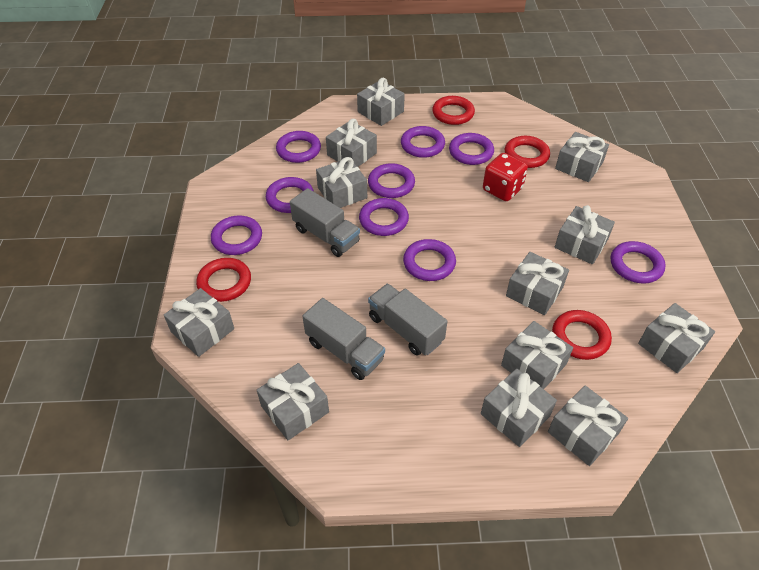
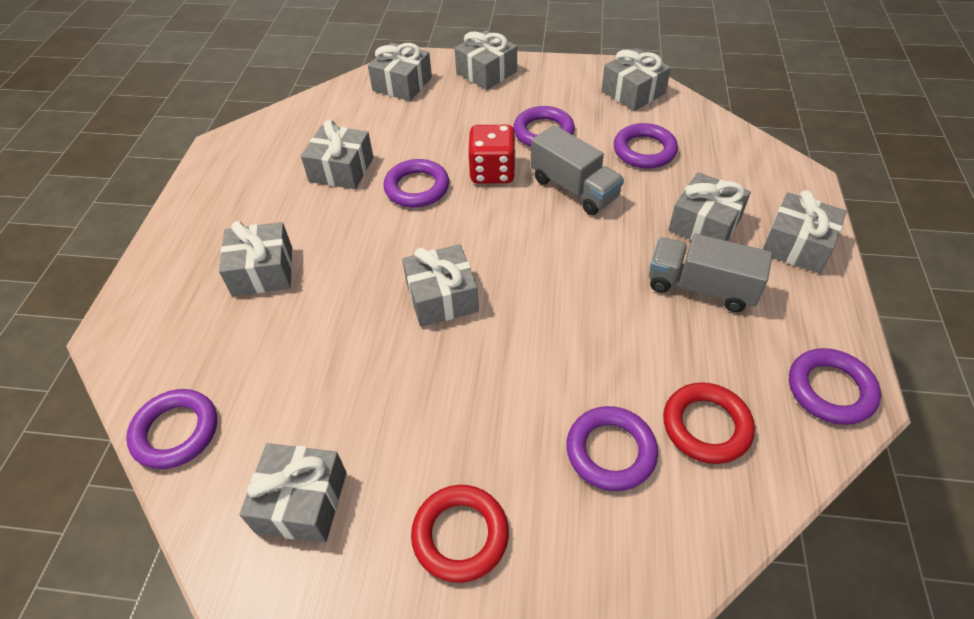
grey gift: 12 -> 9
grey truck: 3 -> 2
purple ring: 9 -> 6
red ring: 4 -> 2

